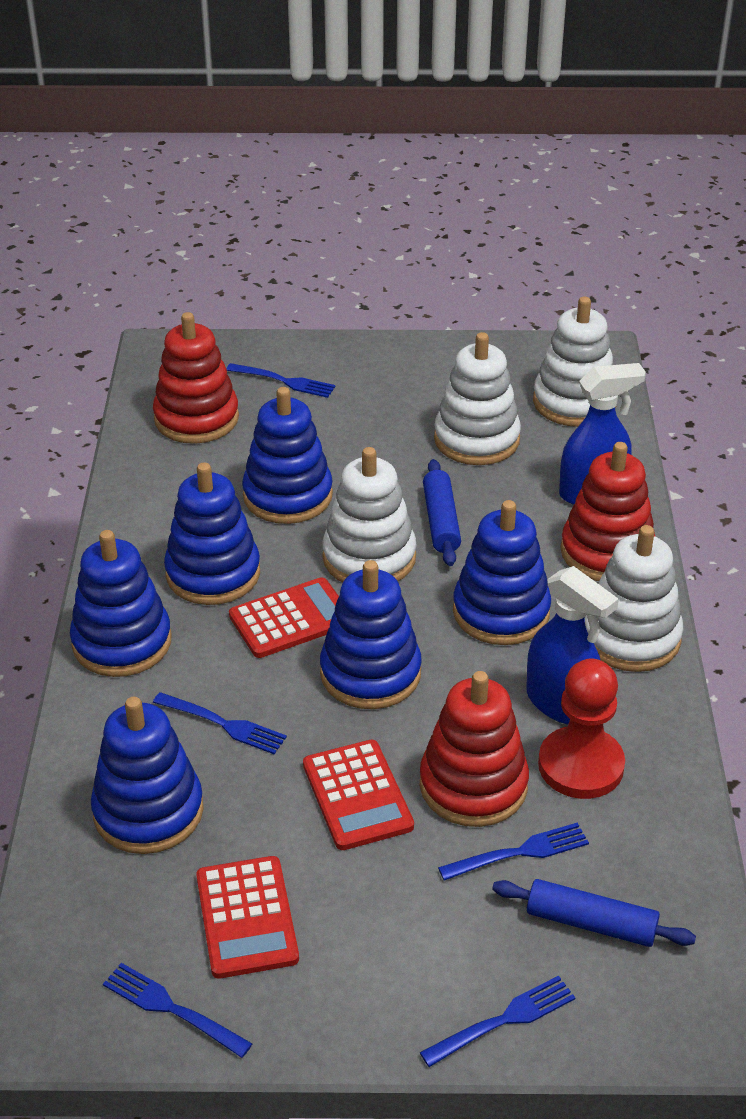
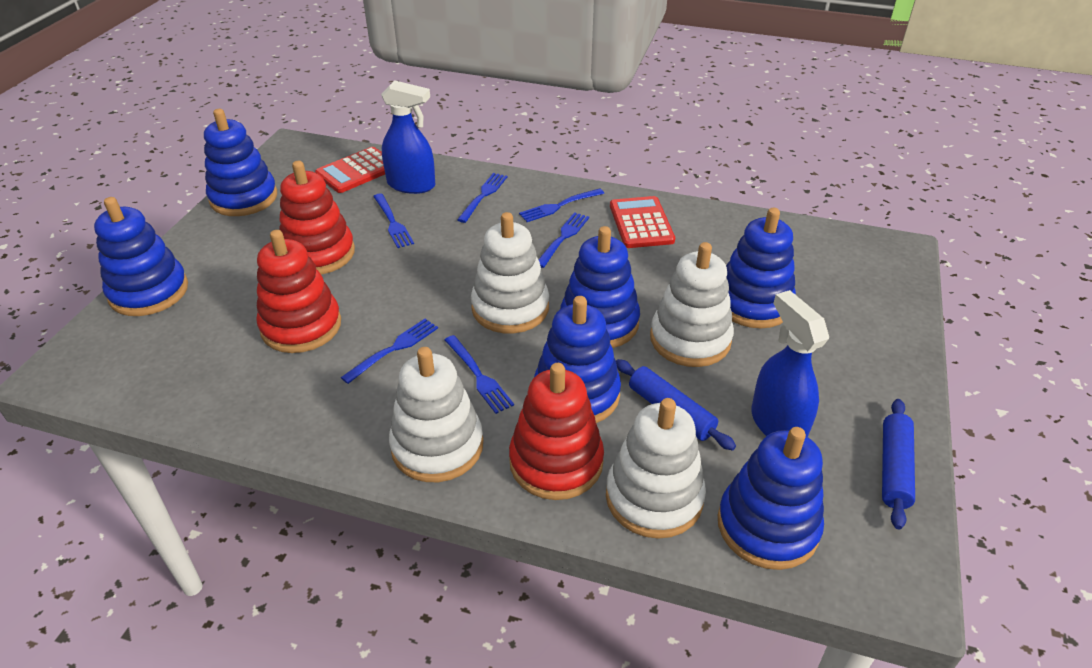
blue fork: 5 -> 6
red calculator: 3 -> 2
red pawn: 1 -> 0

